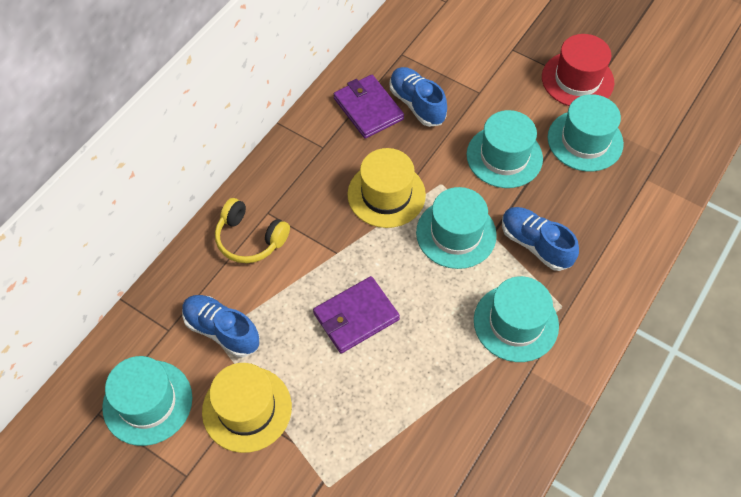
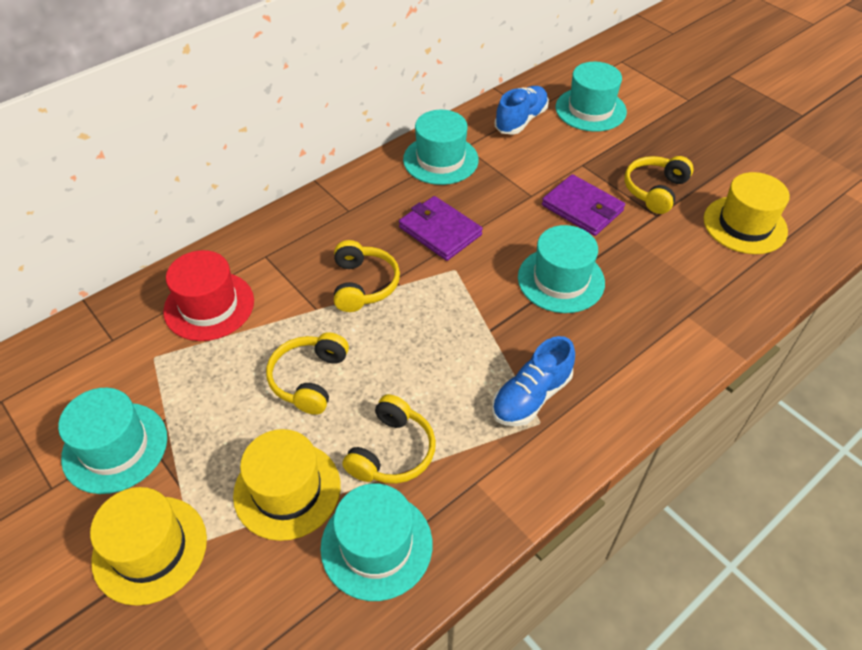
blue shoe: 3 -> 2
yellow hat: 2 -> 3
yellow headphones: 1 -> 4

